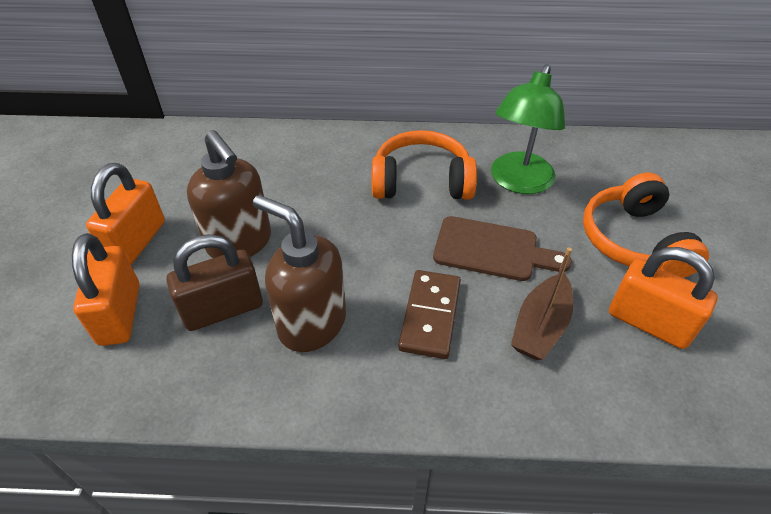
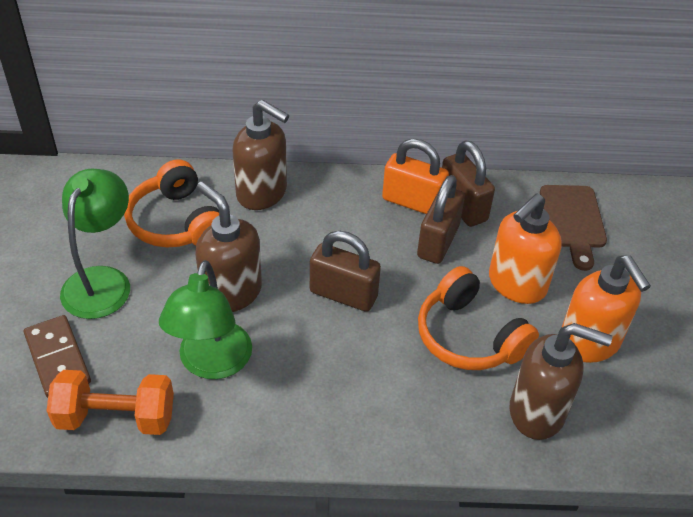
brown boat: 1 -> 0
brown padlock: 1 -> 3
brown soap dispenser: 2 -> 3
green lamp: 1 -> 2
orange dumbbell: 0 -> 1
orange padlock: 3 -> 1
orange soap dispenser: 0 -> 2

